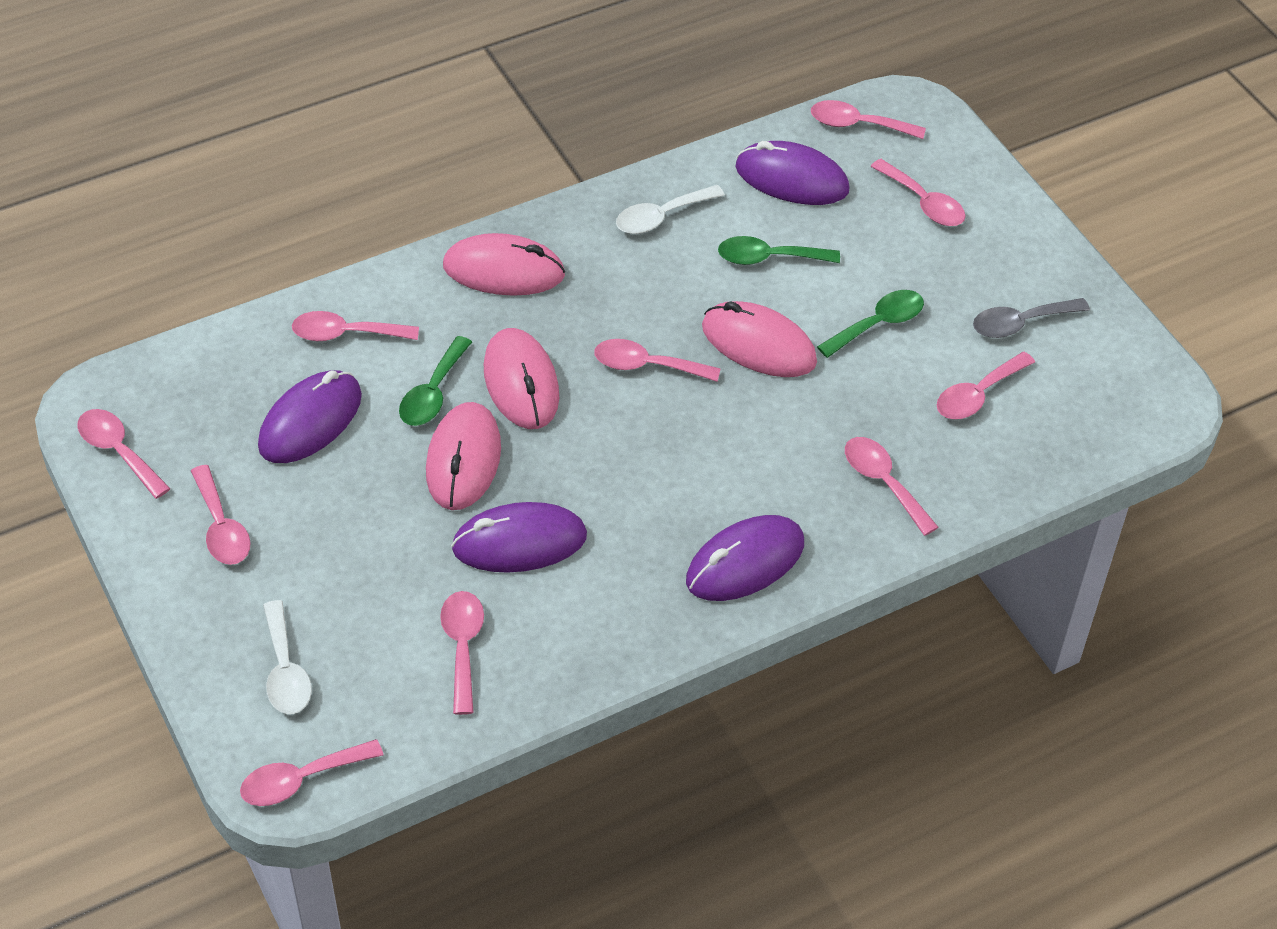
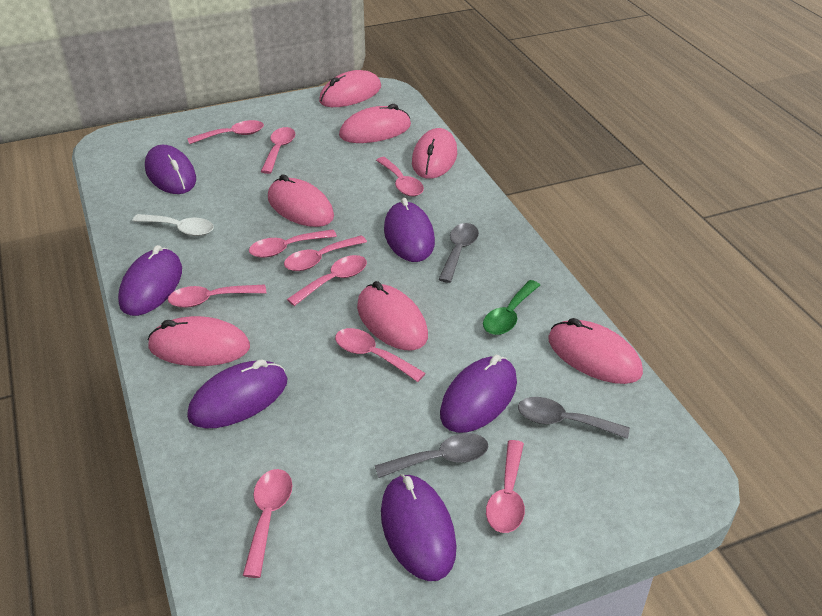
green spoon: 3 -> 1
grey spoon: 1 -> 3
pink mouse: 4 -> 7
purple mouse: 4 -> 6
white spoon: 2 -> 1

